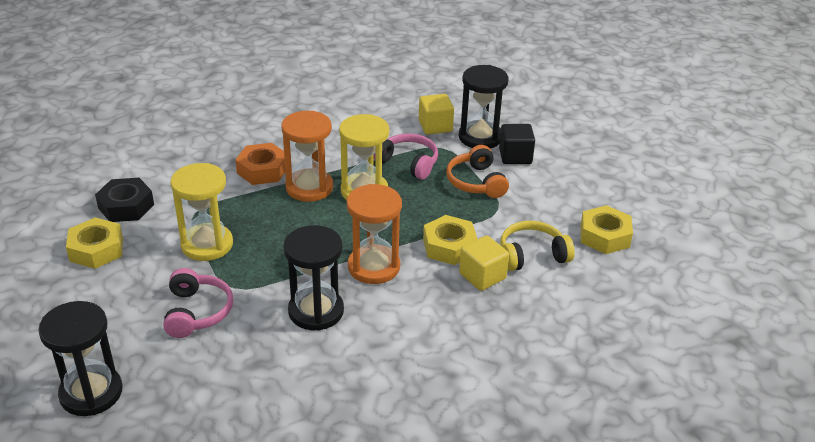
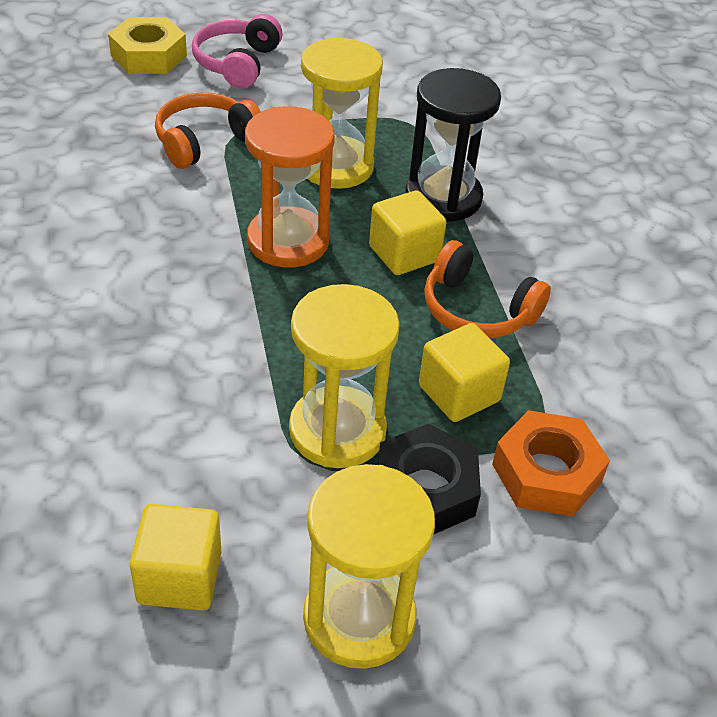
black cube: 1 -> 0
black hourglass: 3 -> 1
orange headphones: 1 -> 2
orange hourglass: 2 -> 1
pink headphones: 2 -> 1
yellow cube: 2 -> 3
yellow headphones: 1 -> 0
yellow hourglass: 2 -> 3
yellow nut: 3 -> 1

